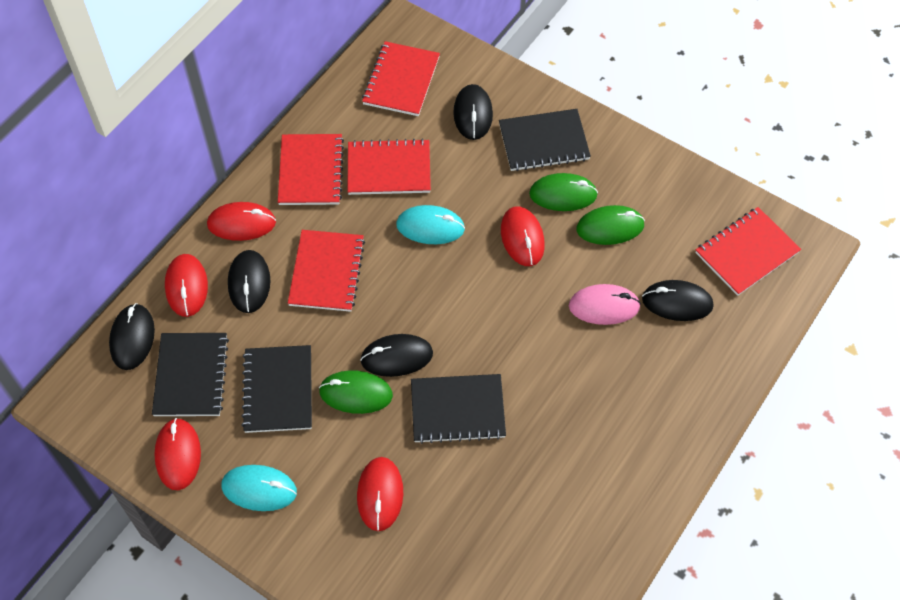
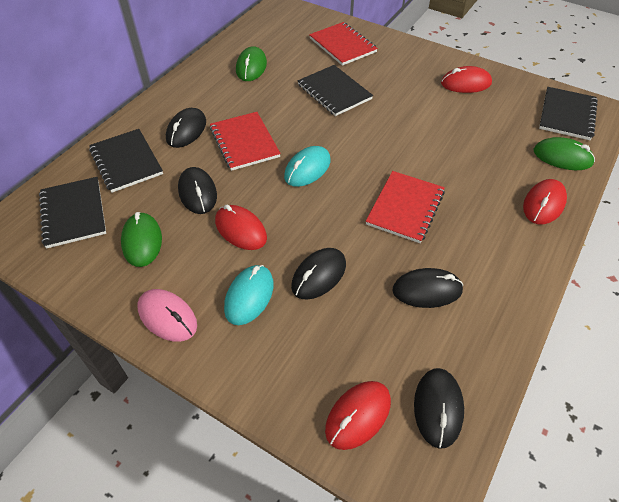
red mouse: 5 -> 4
red notebook: 5 -> 3

